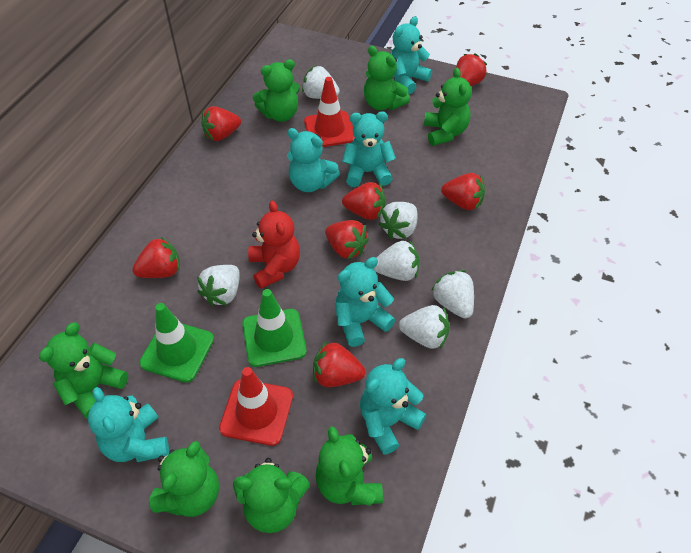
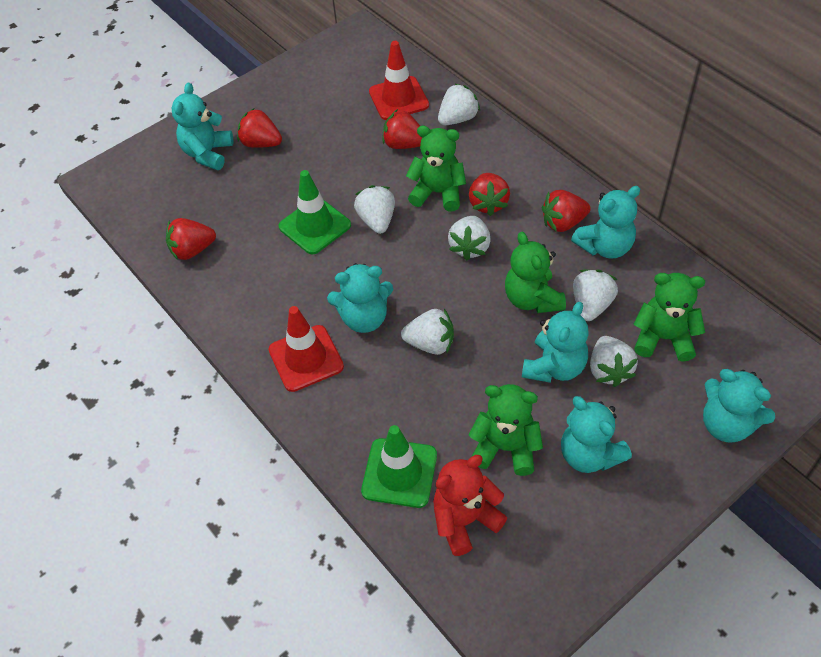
green teddy bear: 7 -> 4
red strawberry: 7 -> 5

